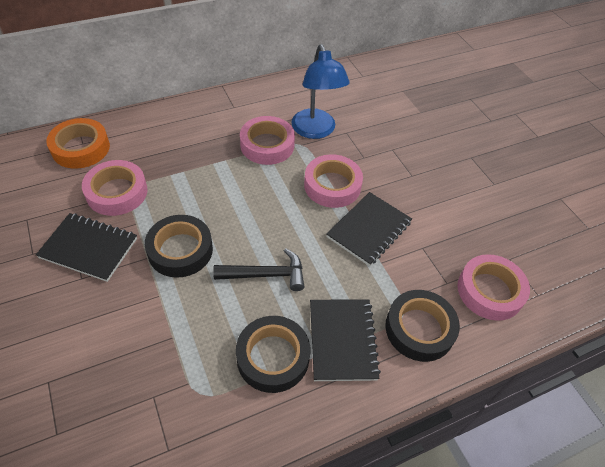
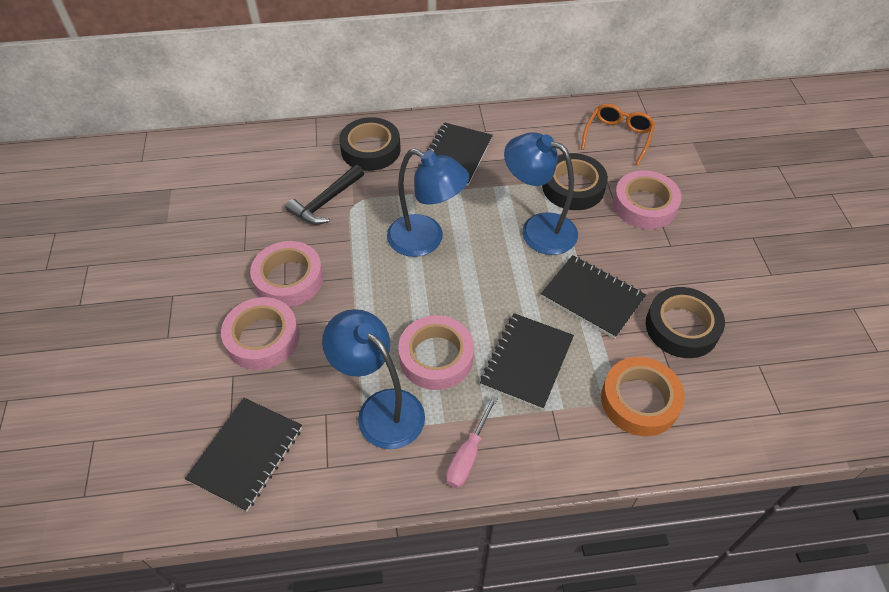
black notebook: 3 -> 4
blue lamp: 1 -> 3
orange glasses: 0 -> 1
pink screwdriver: 0 -> 1

